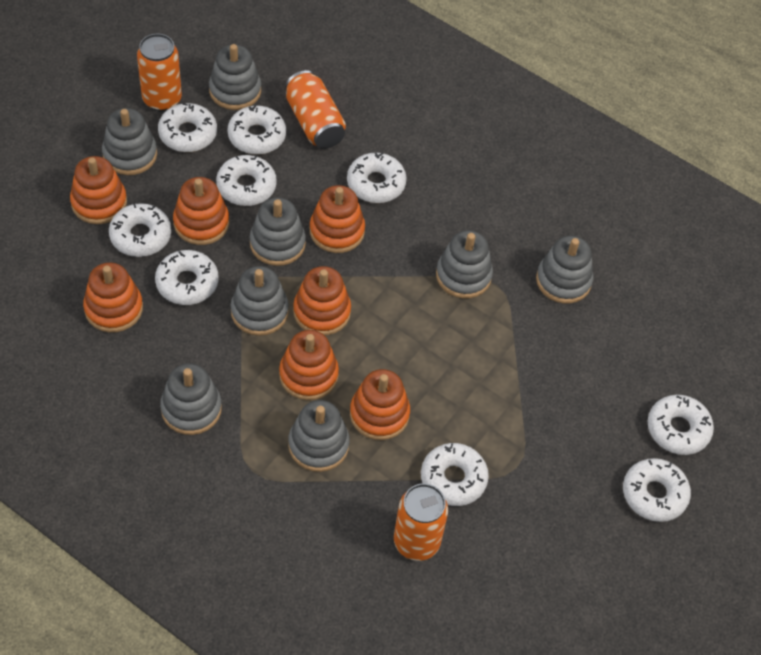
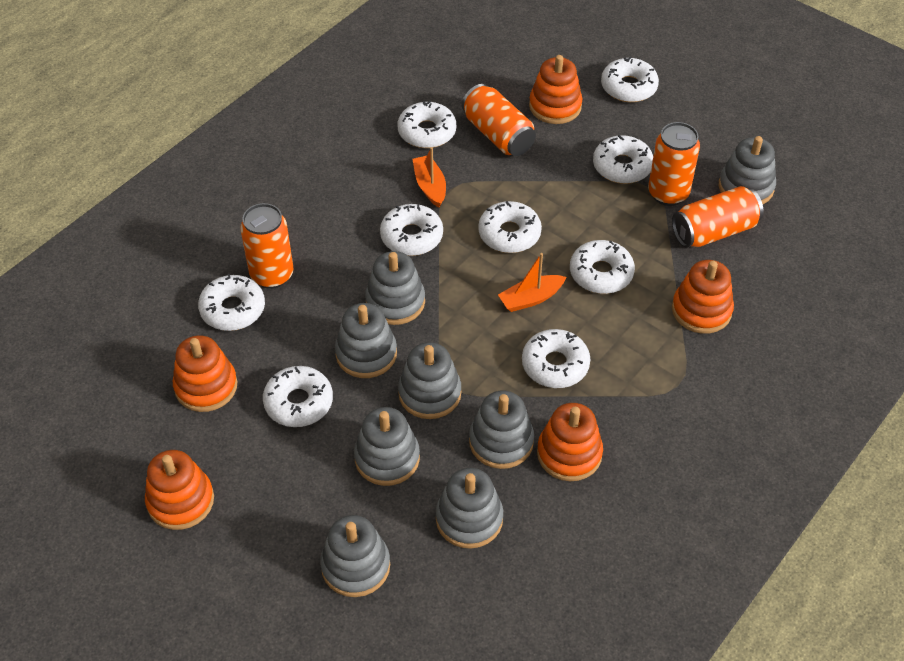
orange boat: 0 -> 2
orange can: 3 -> 4
orange stacking toy: 7 -> 5

